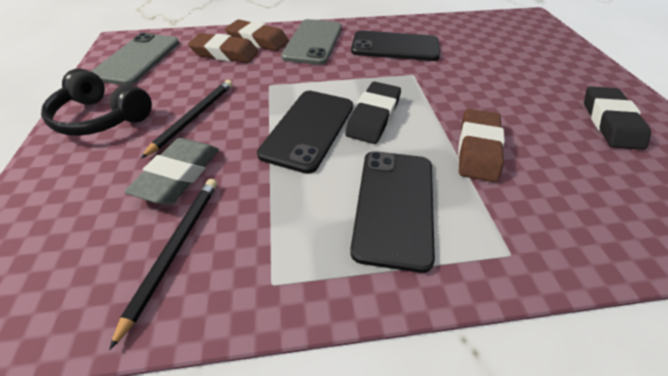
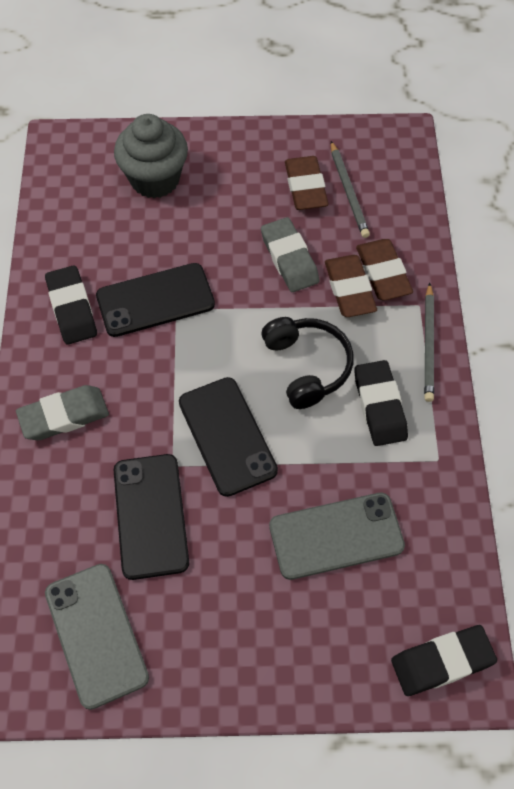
black eraser: 2 -> 3
black pencil: 2 -> 0
grey cupcake: 0 -> 1
grey eraser: 1 -> 2
grey pencil: 0 -> 2

